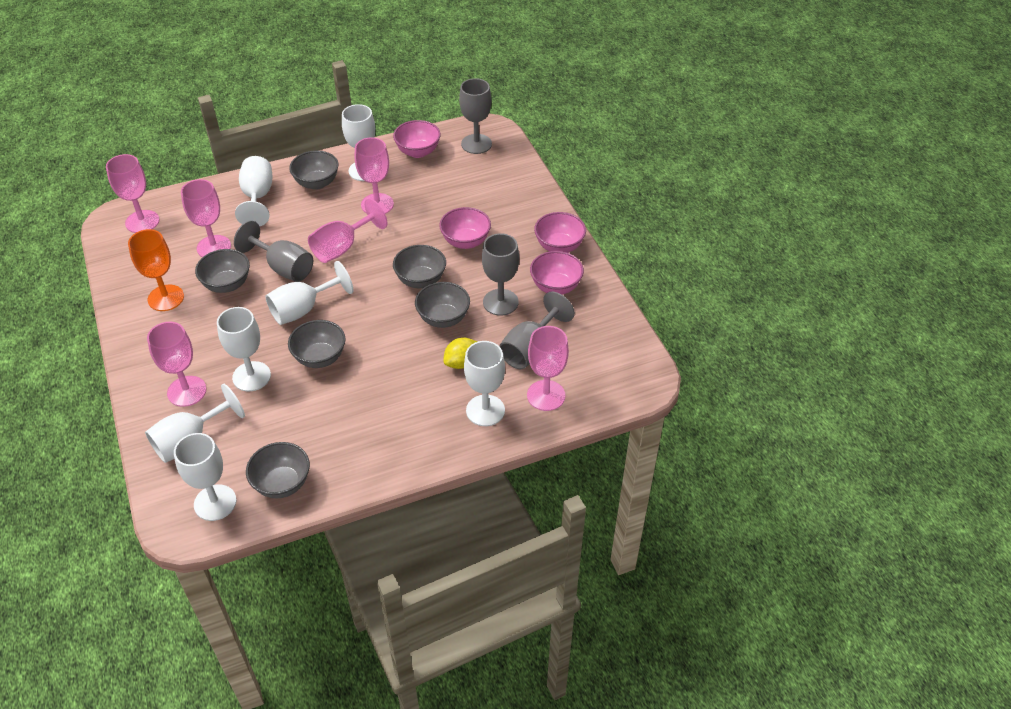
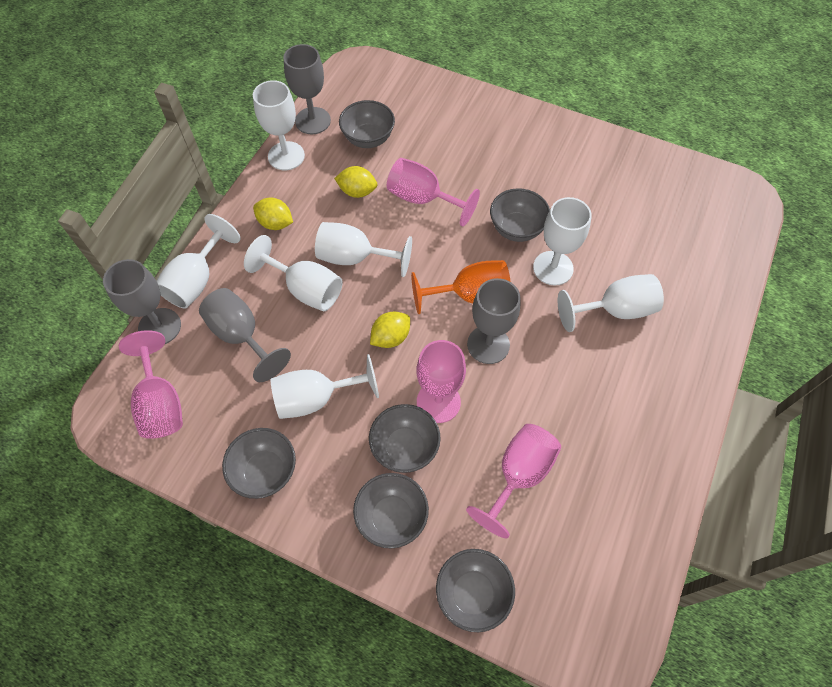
pink bowl: 4 -> 0
pink goblet: 6 -> 4
yellow lemon: 1 -> 3

